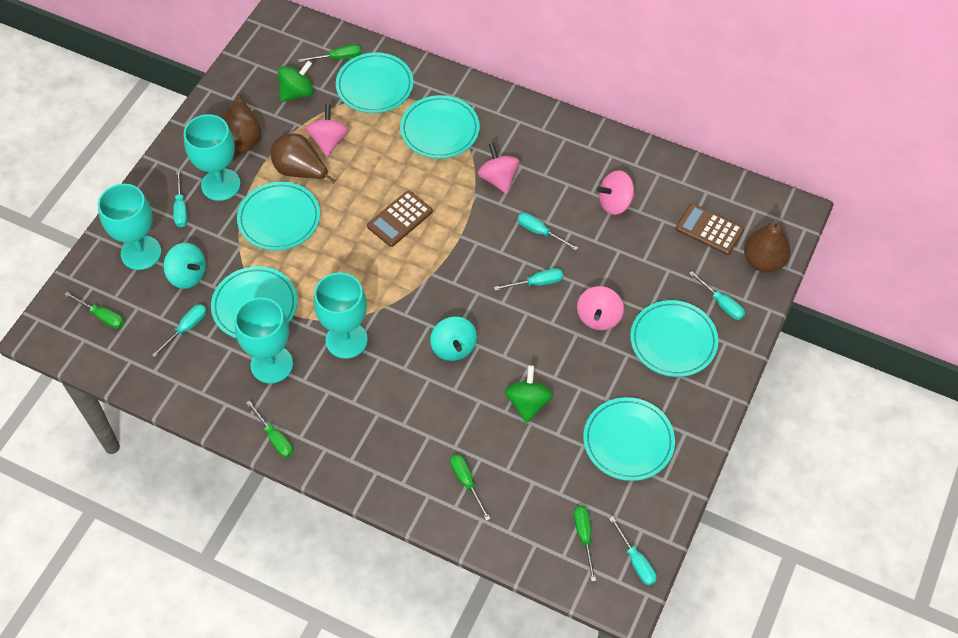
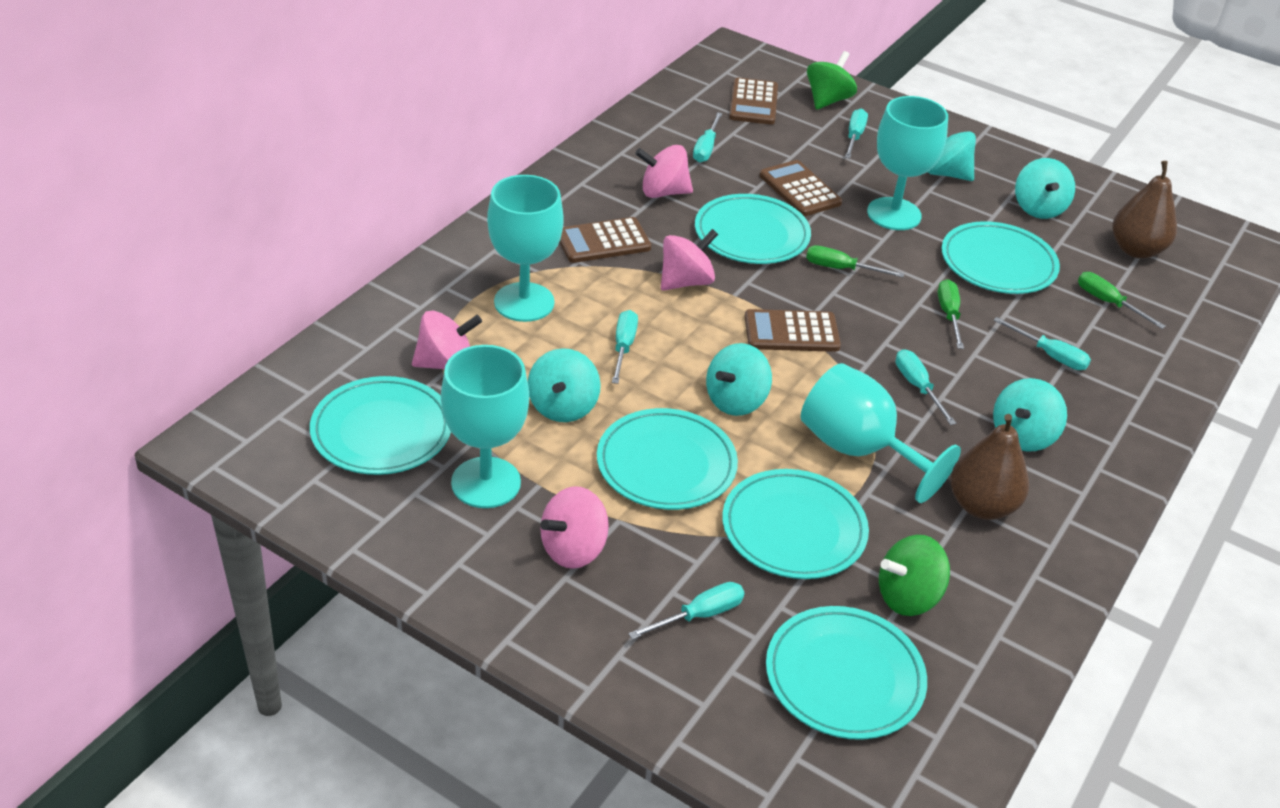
brown calculator: 2 -> 4
brown pear: 3 -> 2
green screwdriver: 5 -> 3
turquoise spinning top: 2 -> 5

